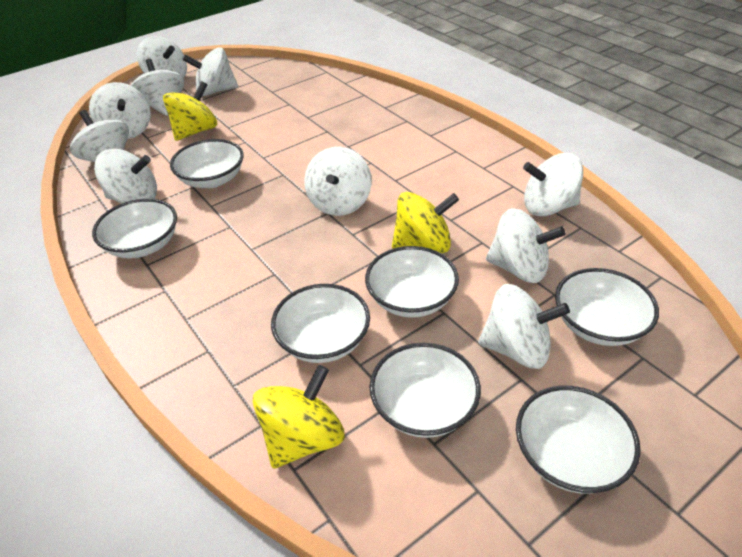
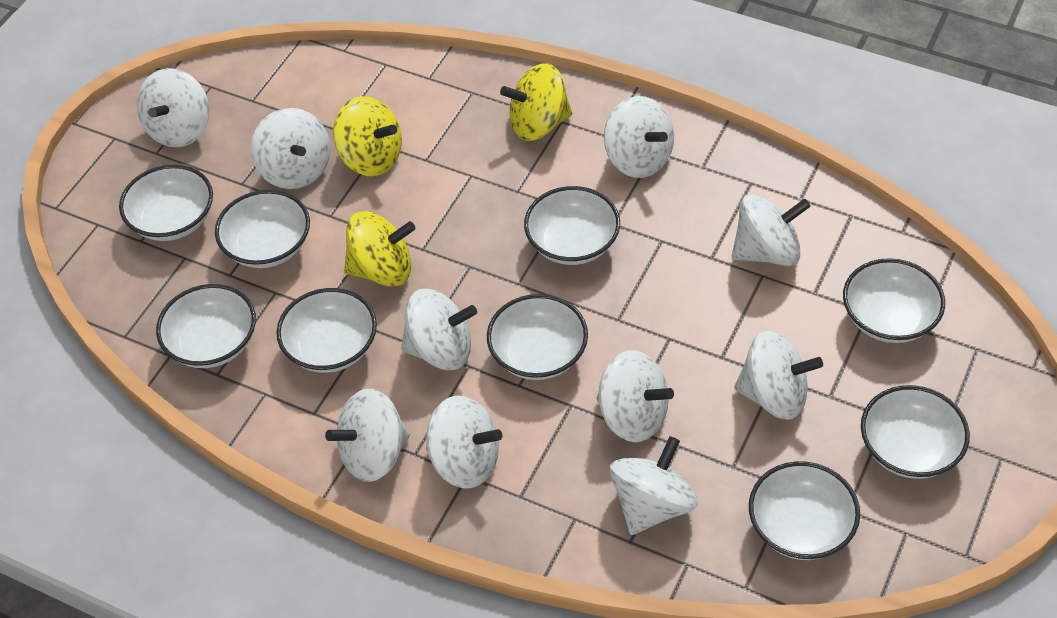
white bowl: 7 -> 9

